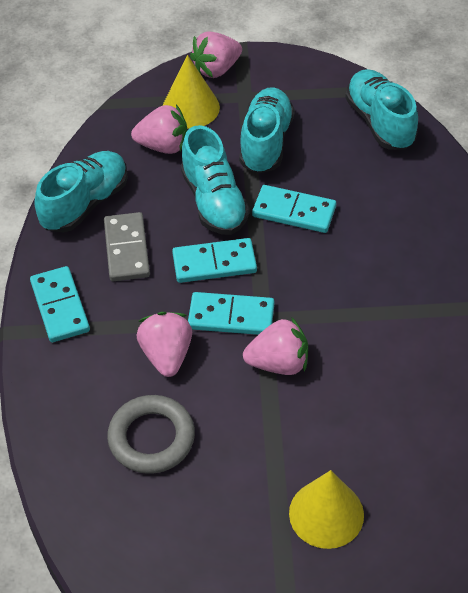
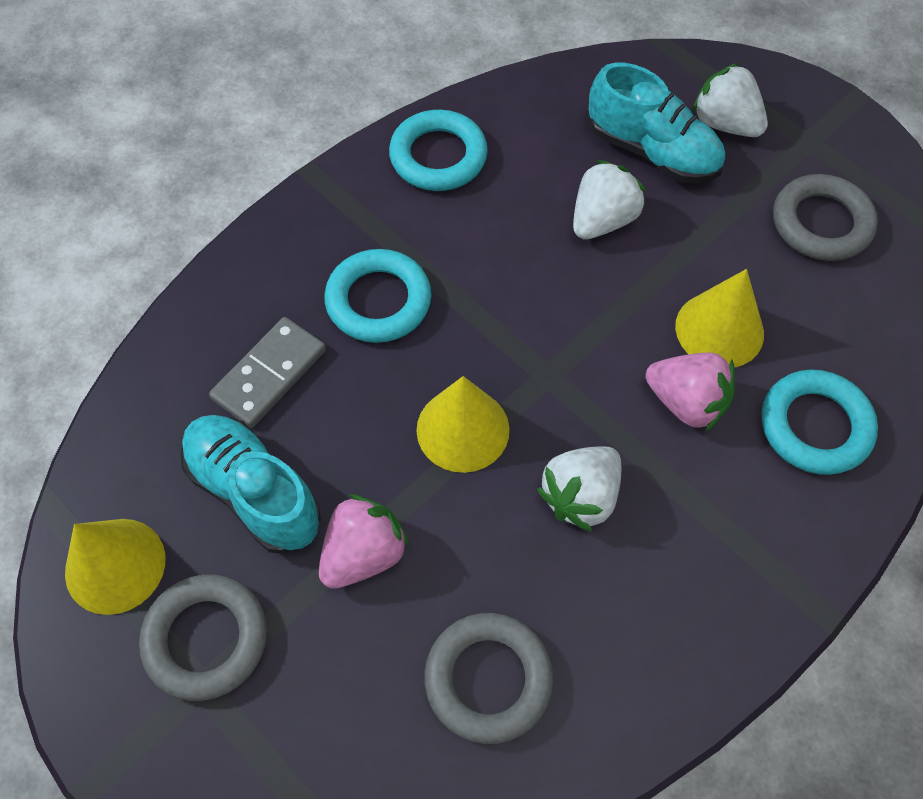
grey ring: 1 -> 3
pink strawberry: 4 -> 2
turquoise domino: 4 -> 0
turquoise ring: 0 -> 3
turquoise shoe: 4 -> 2
white strawberry: 0 -> 3
yellow cone: 2 -> 3

